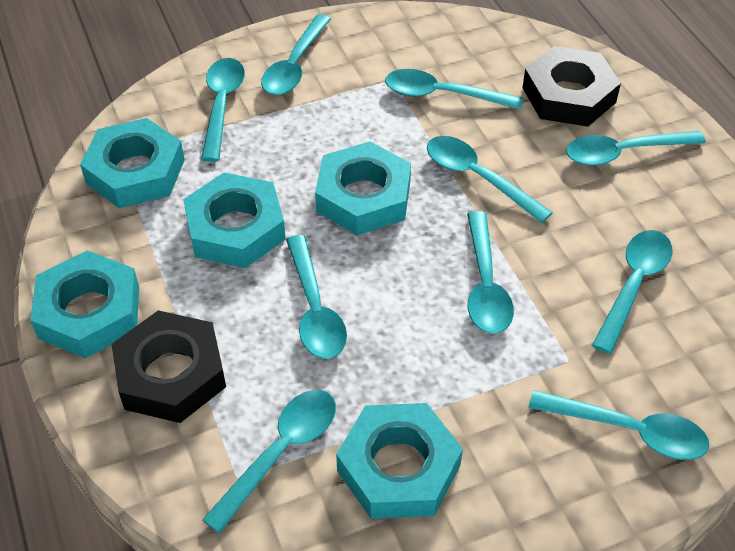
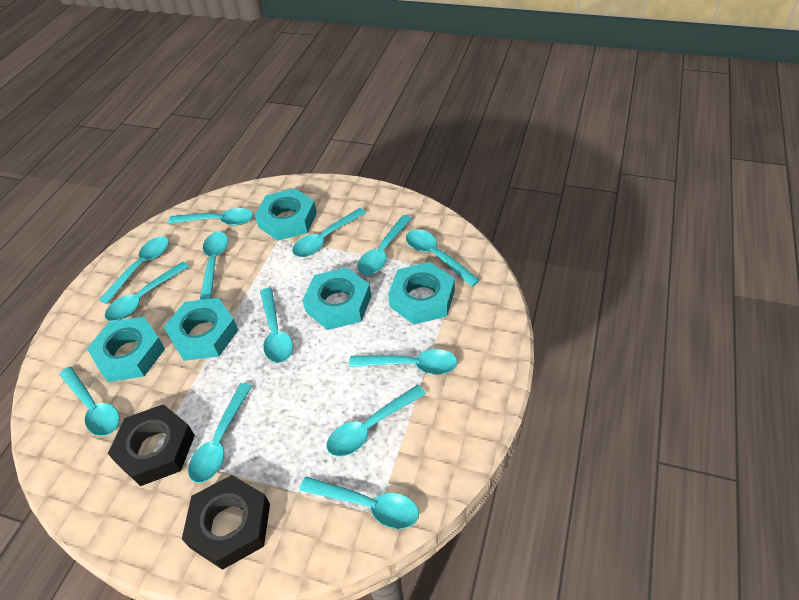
turquoise spoon: 10 -> 13

